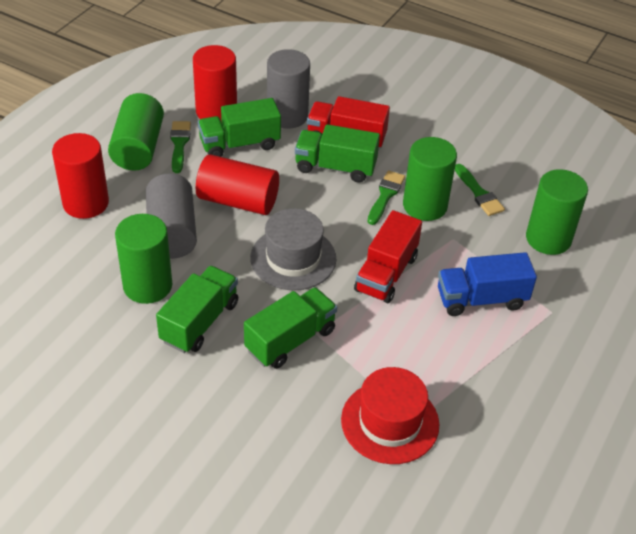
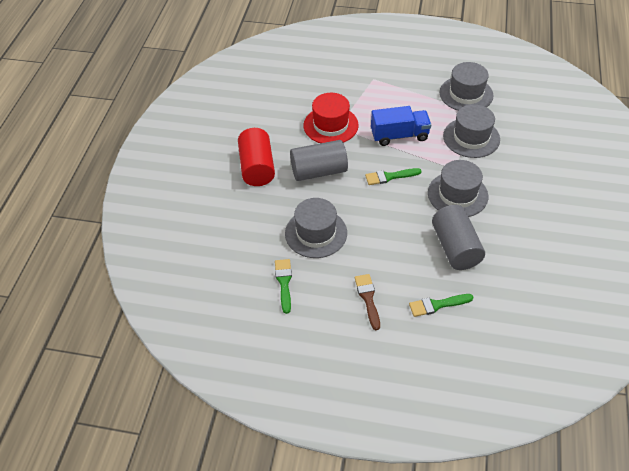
brown brush: 0 -> 1
green cylinder: 4 -> 0
green truck: 4 -> 0
grey hat: 1 -> 4
red cylinder: 3 -> 1
red truck: 2 -> 0

